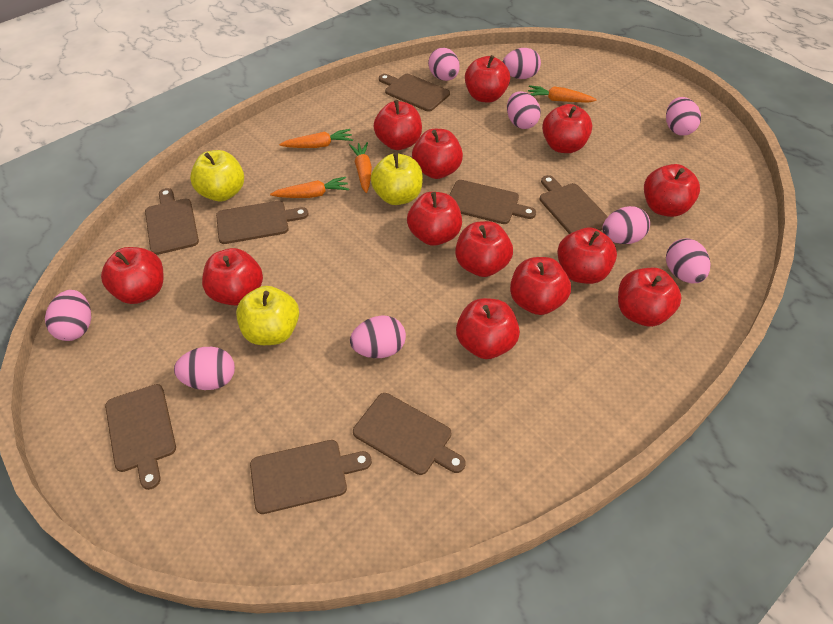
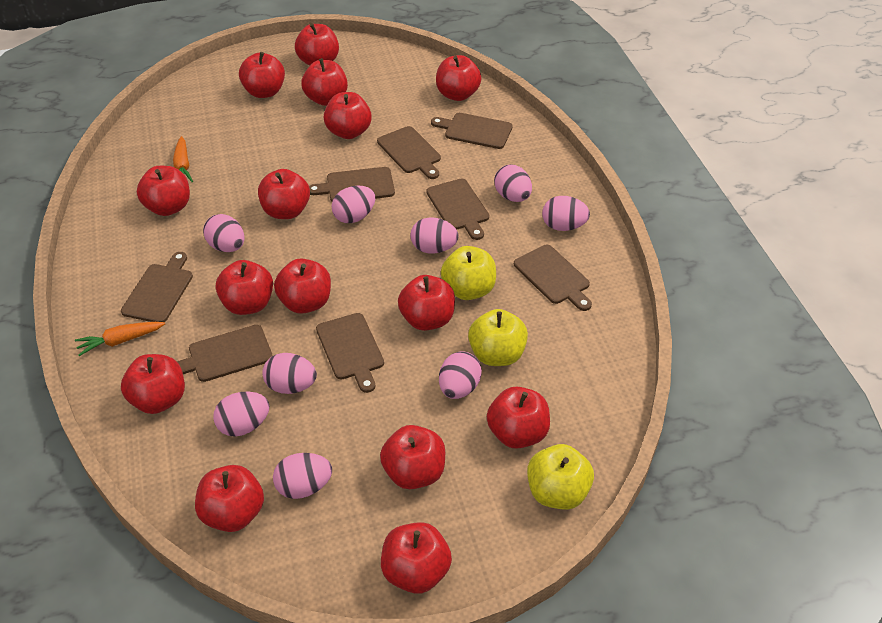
orange carrot: 4 -> 2
red apple: 13 -> 15

